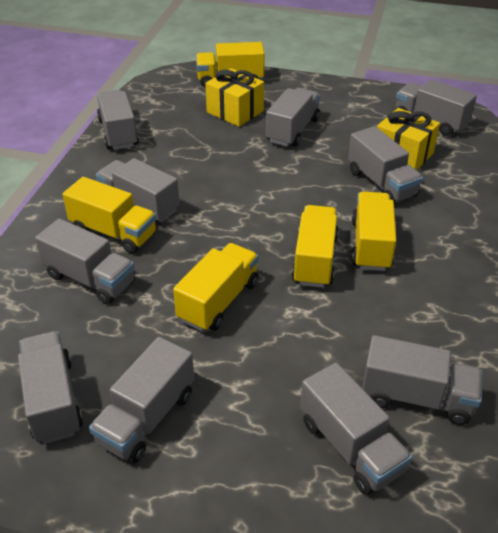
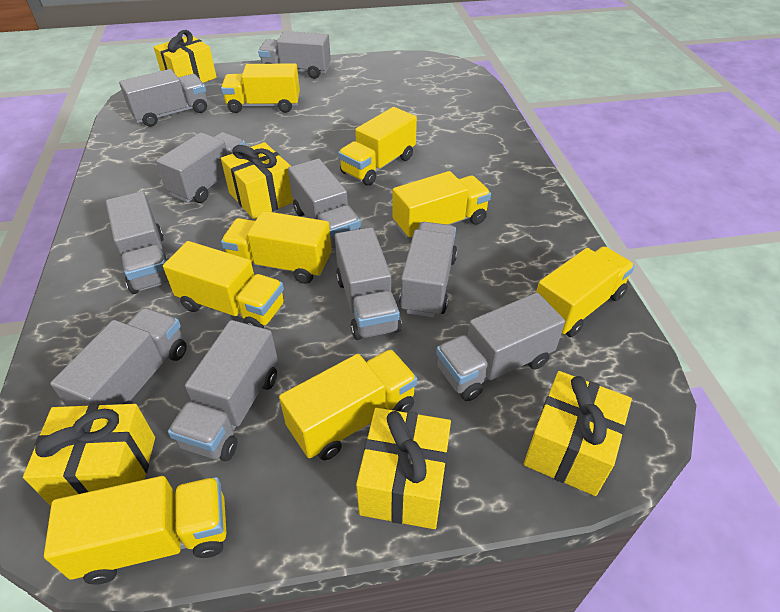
yellow gift: 2 -> 5
yellow truck: 5 -> 8

